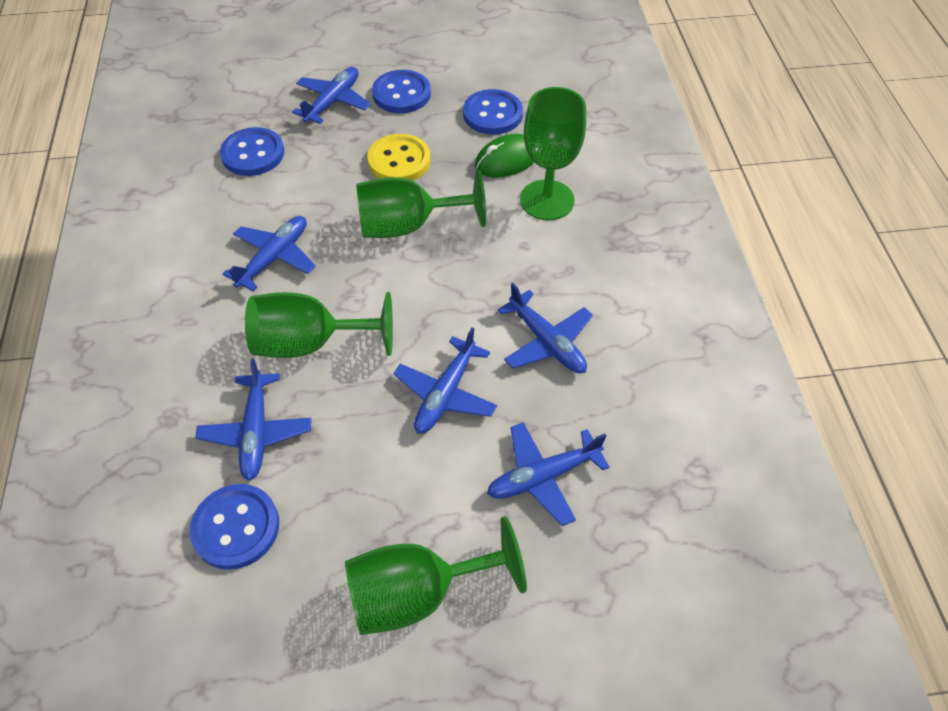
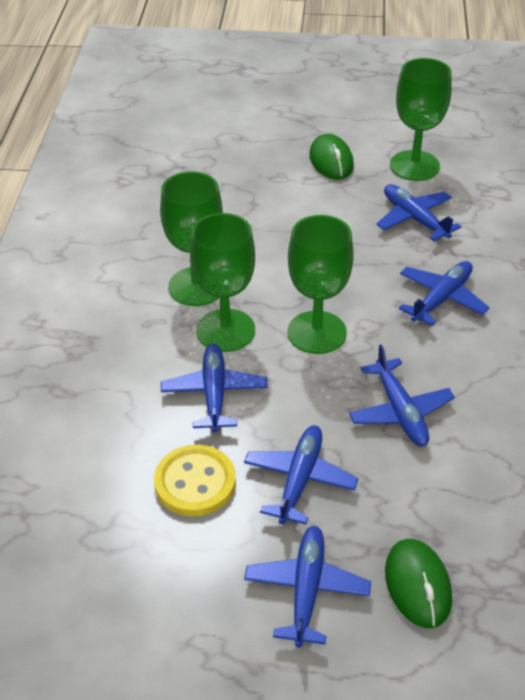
blue button: 4 -> 0
green mouse: 1 -> 2

